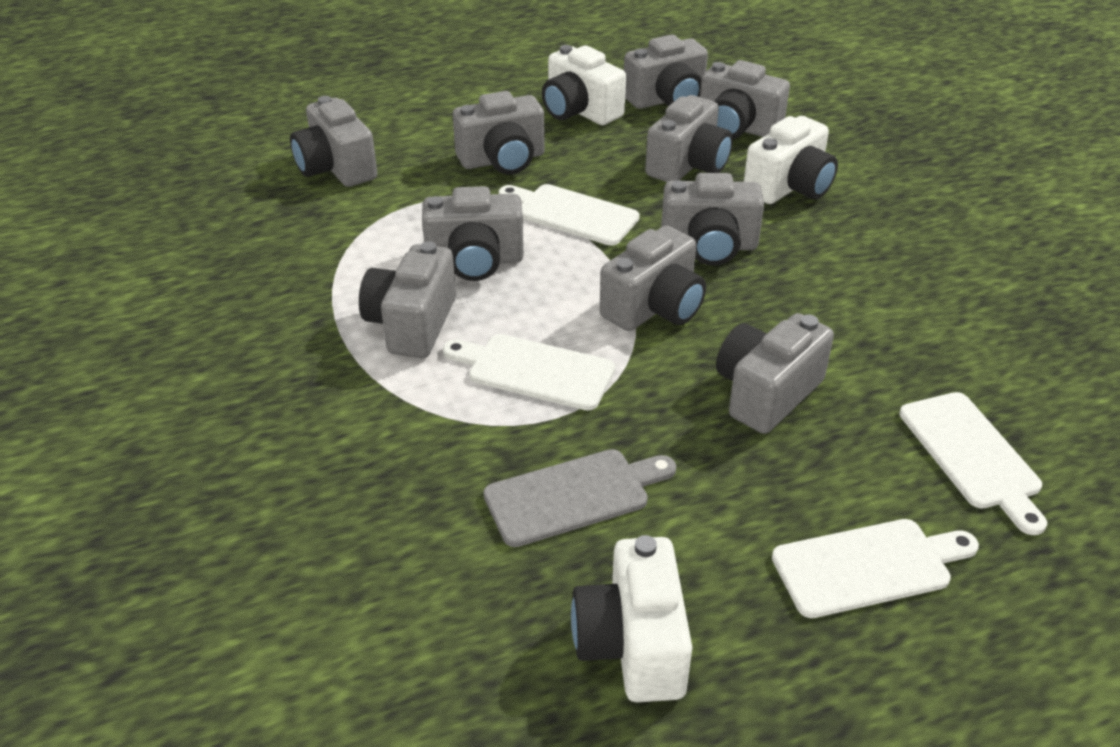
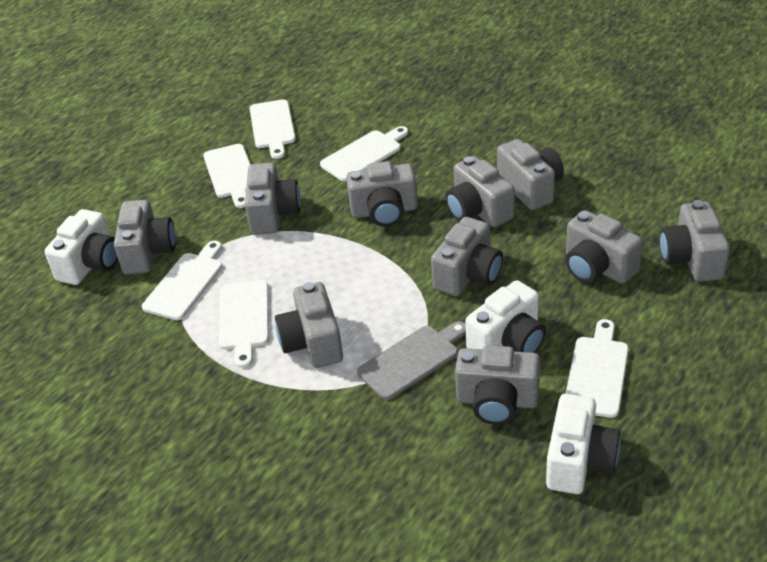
white cutting board: 4 -> 6

